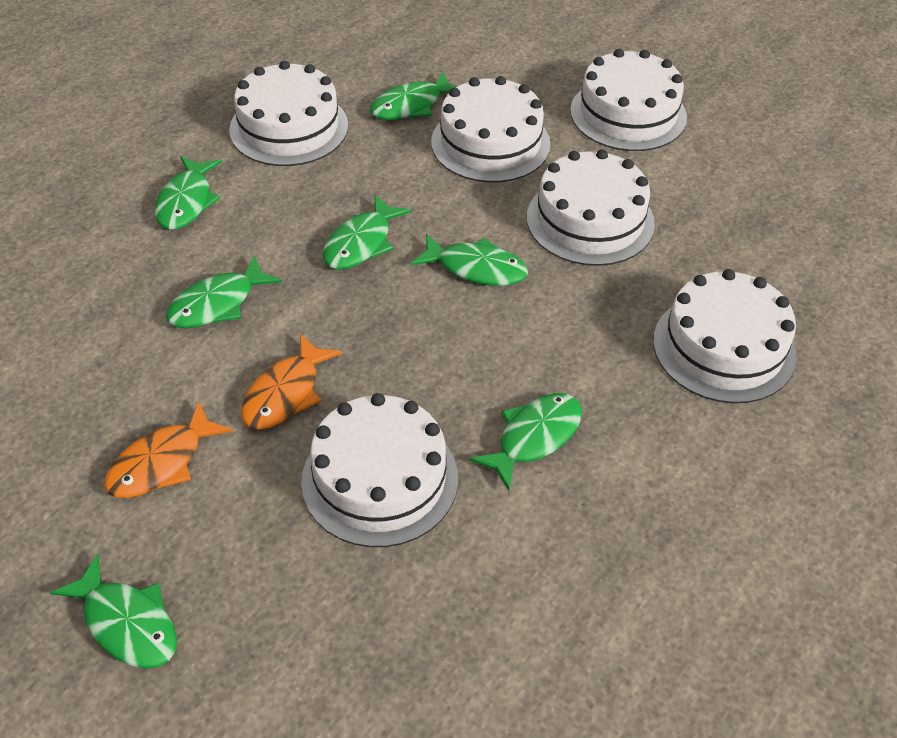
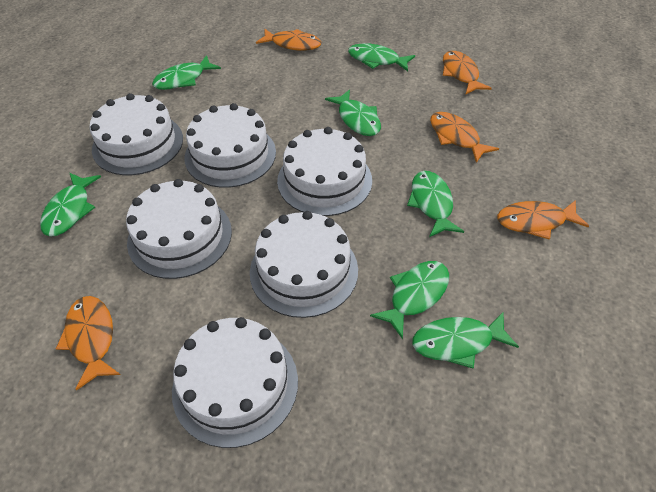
orange fish: 2 -> 5

